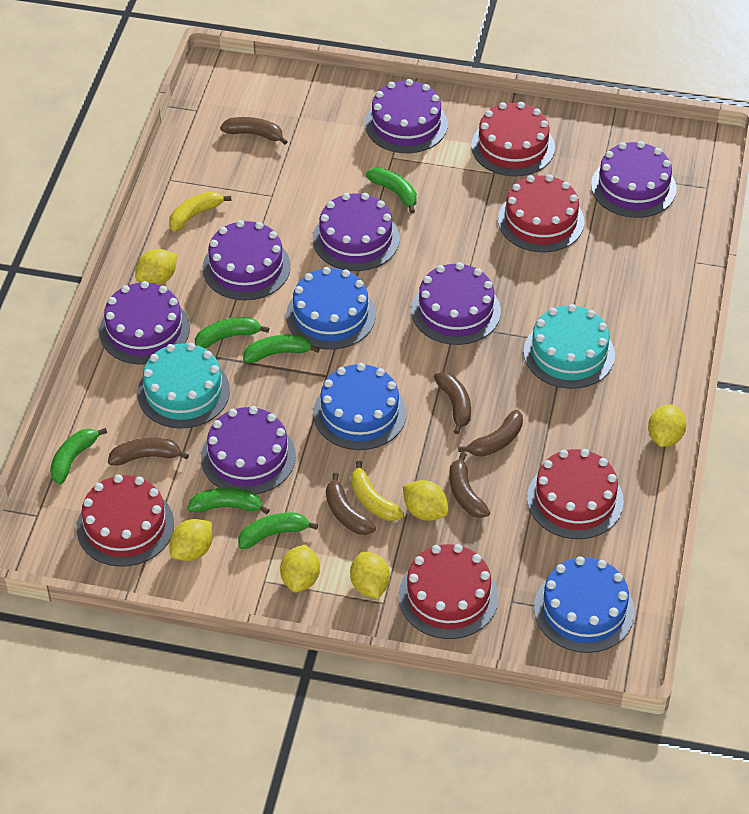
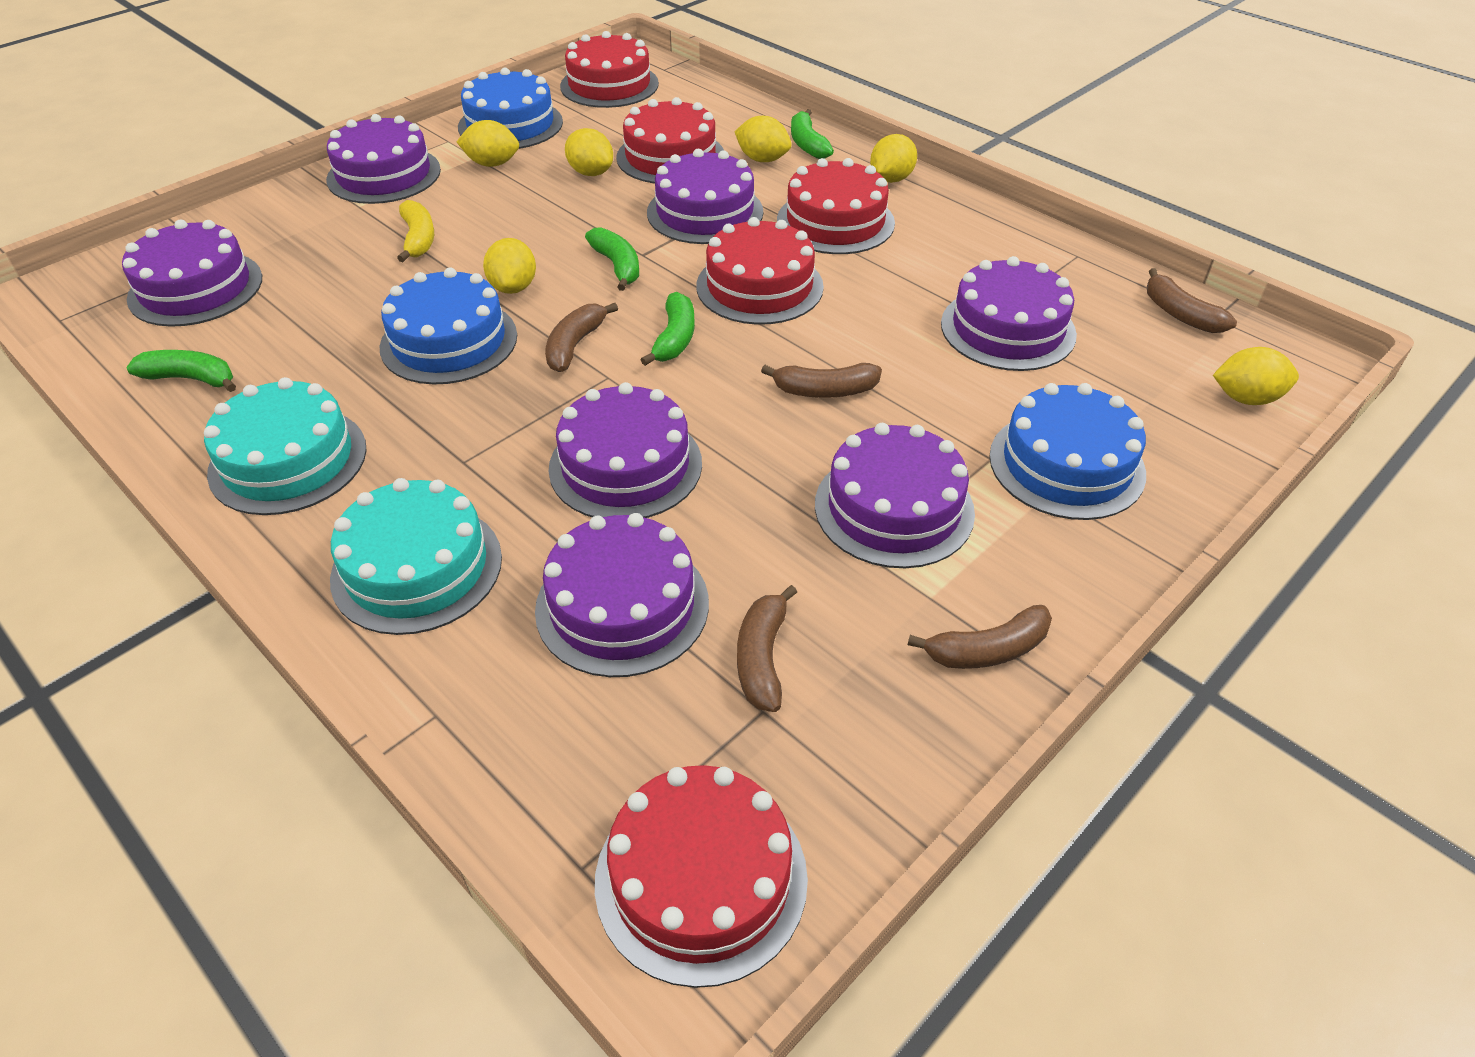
brown banana: 6 -> 5
green banana: 6 -> 4
yellow banana: 2 -> 1

